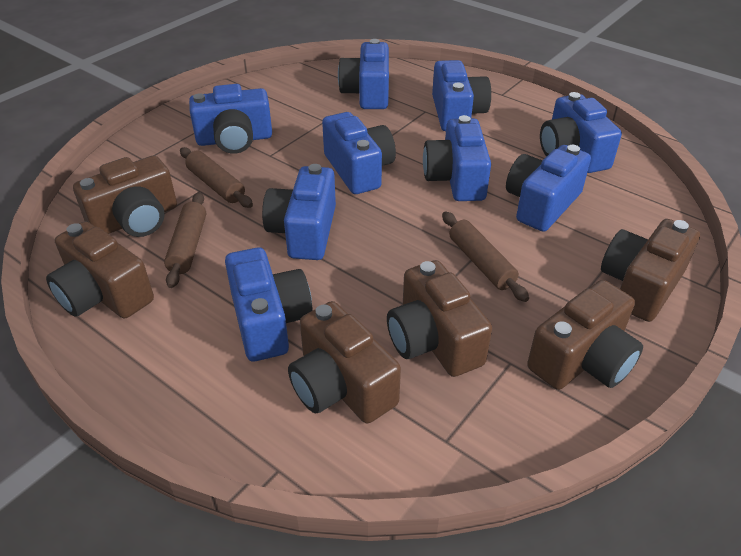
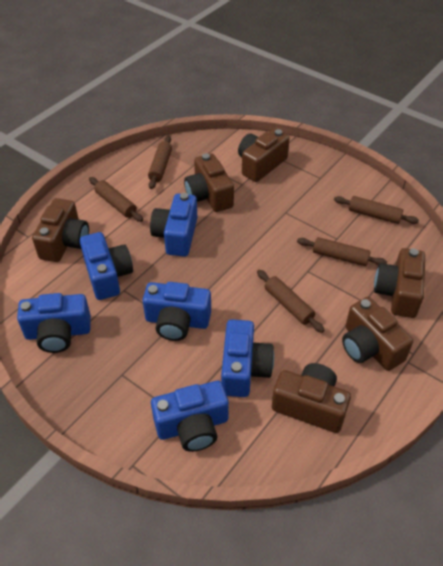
blue camera: 9 -> 6
brown rolling pin: 3 -> 5

